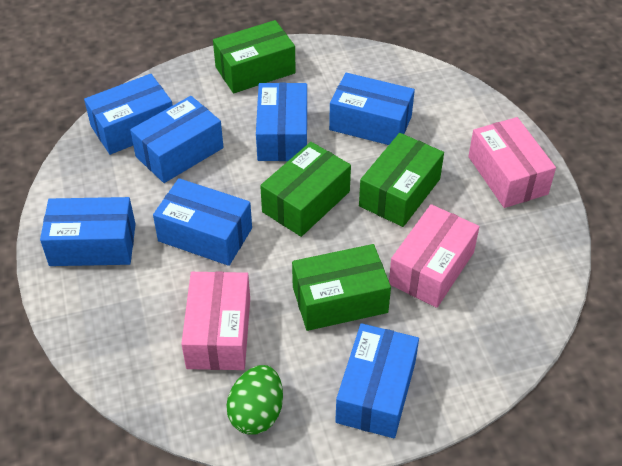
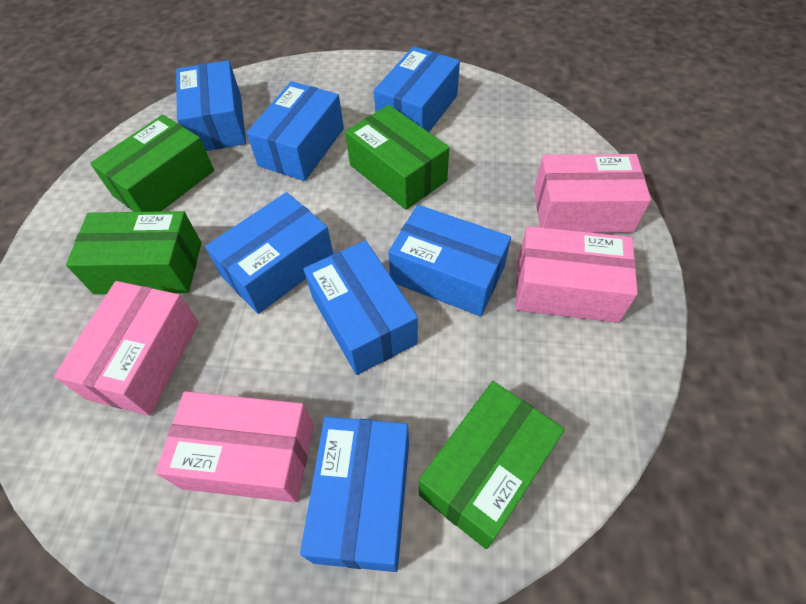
green egg: 1 -> 0
pink box: 3 -> 4

